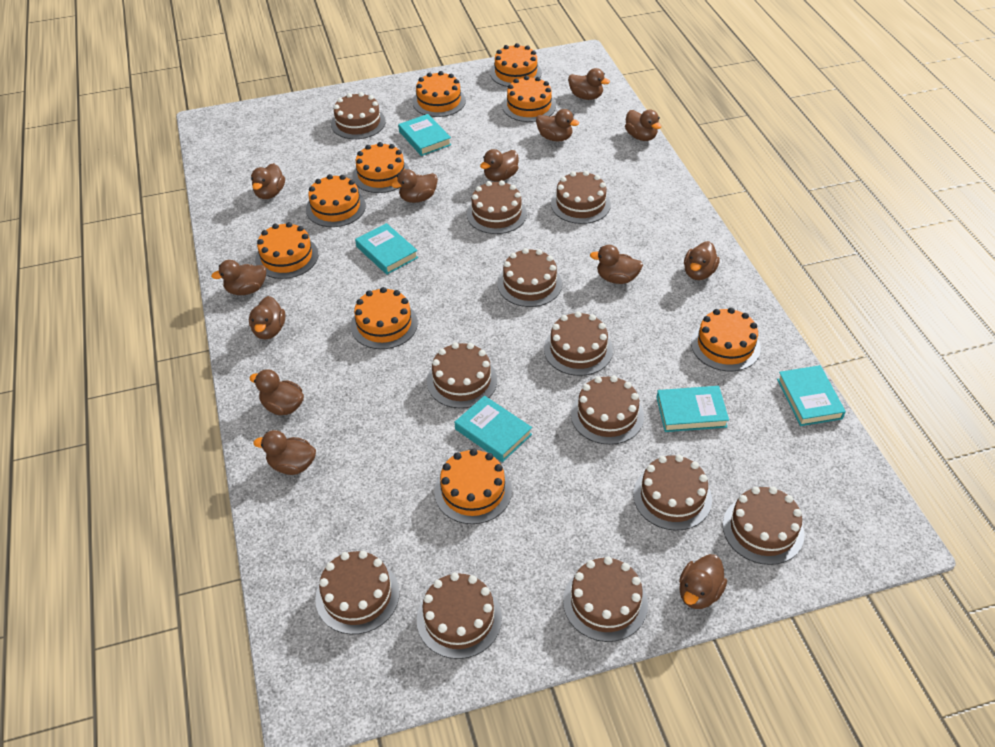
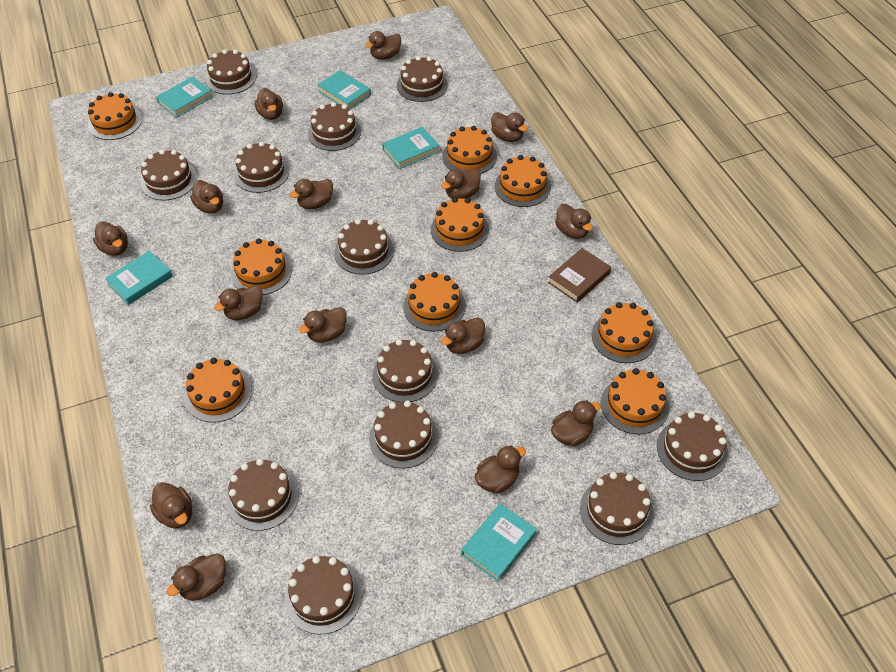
brown book: 0 -> 1
brown duck: 13 -> 15

